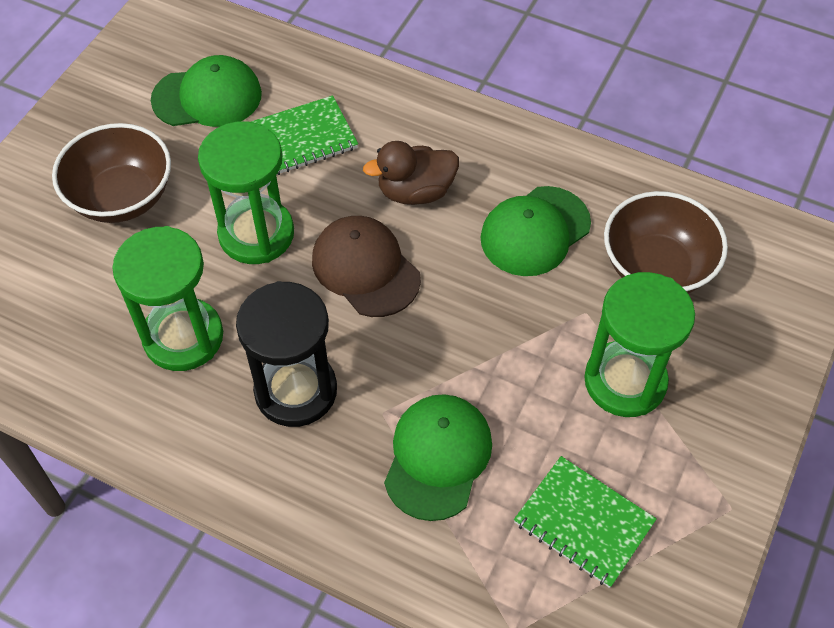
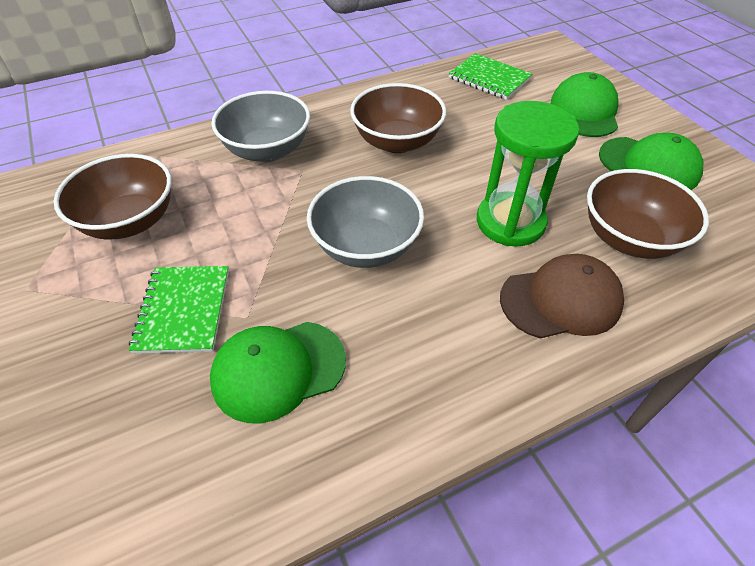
black hourglass: 1 -> 0
brown bowl: 2 -> 3
brown duck: 1 -> 0
green hourglass: 3 -> 1
grey bowl: 0 -> 2

